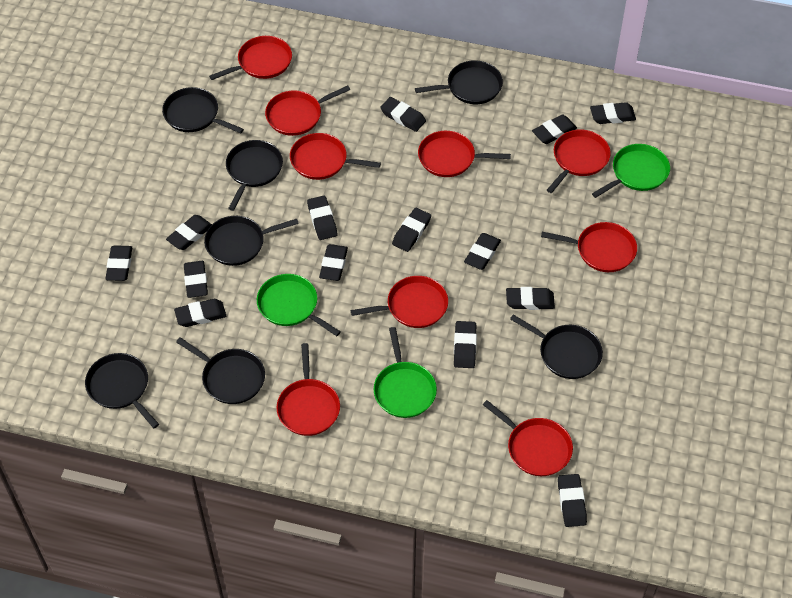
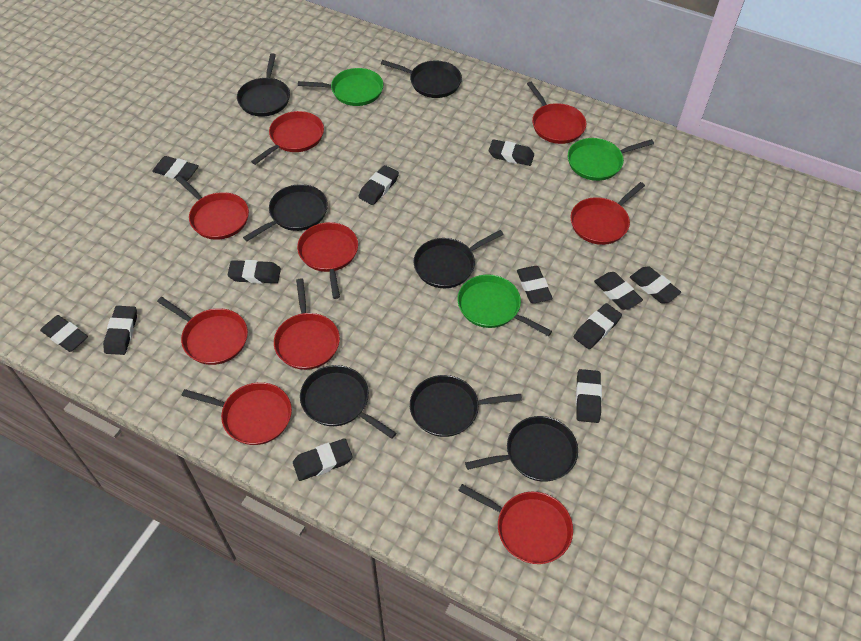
black eraser: 14 -> 12

